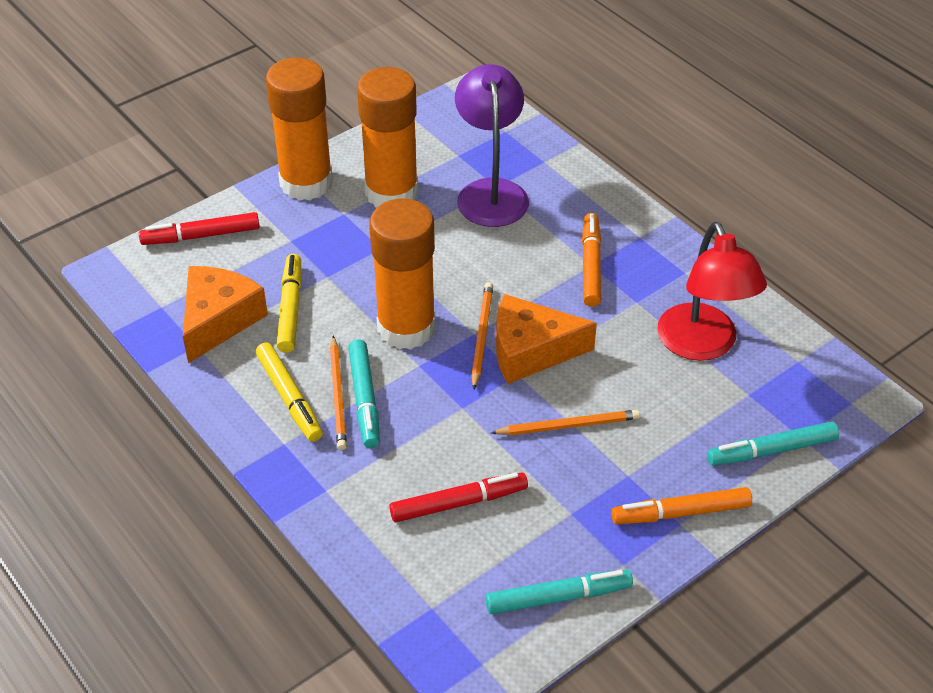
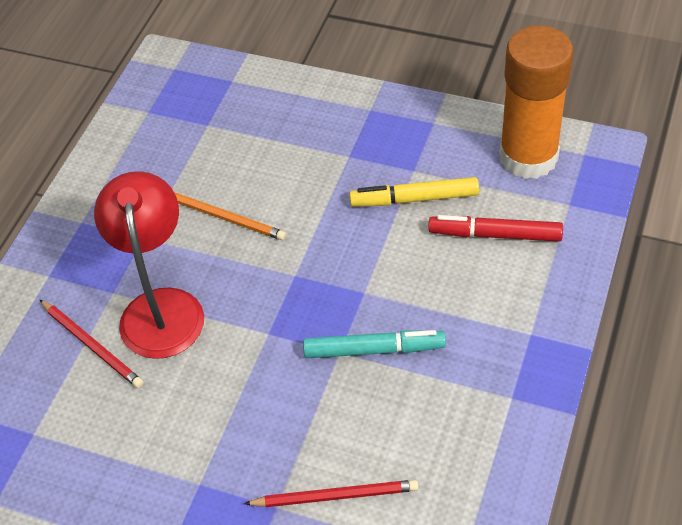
orange cheese: 2 -> 0
orange glue stick: 3 -> 1
orange marker: 2 -> 0
orange pencil: 3 -> 1
purple lamp: 1 -> 0
red marker: 2 -> 1
red pencil: 0 -> 2
turquoise marker: 3 -> 1
yellow marker: 2 -> 1

